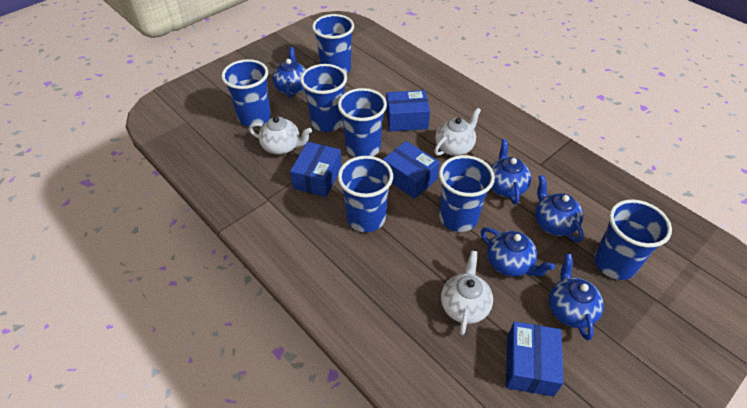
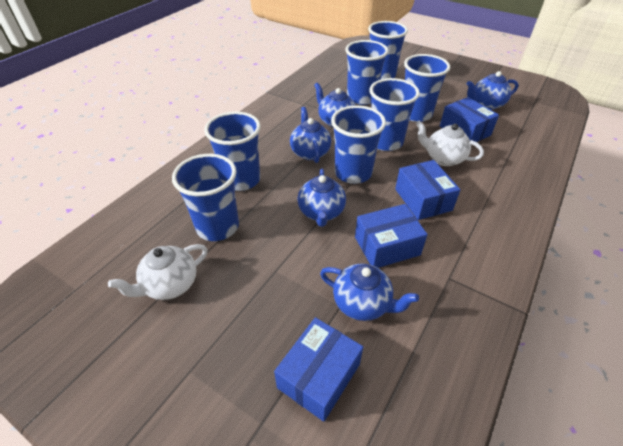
white teapot: 3 -> 2

